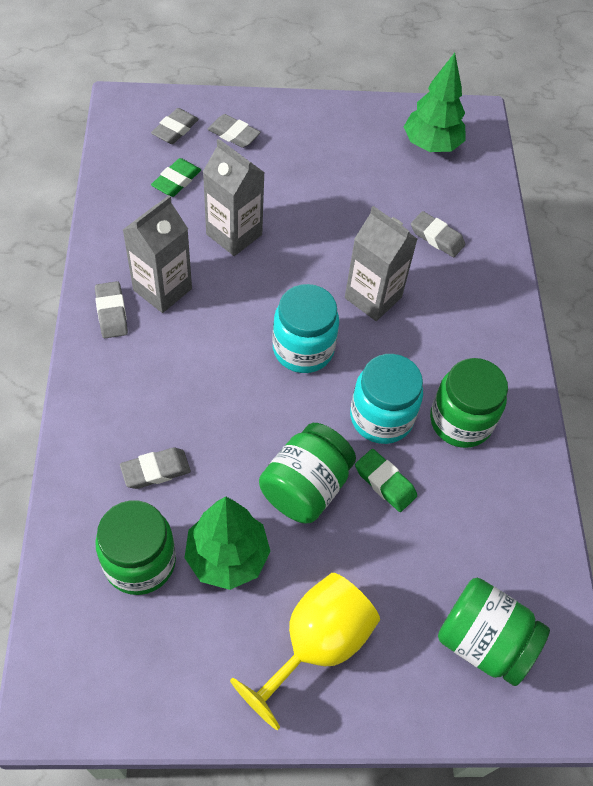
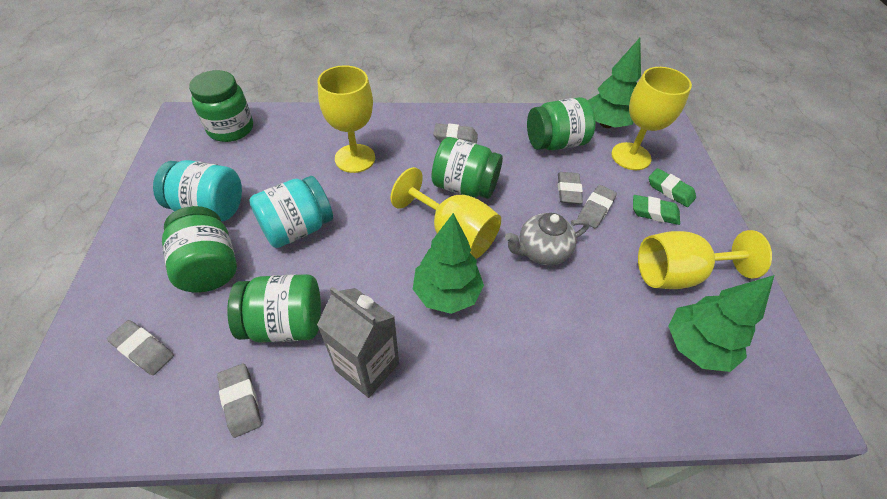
green jar: 4 -> 5
green tree: 2 -> 3
grey carton: 3 -> 1
grey teapot: 0 -> 1
yellow goblet: 1 -> 4

